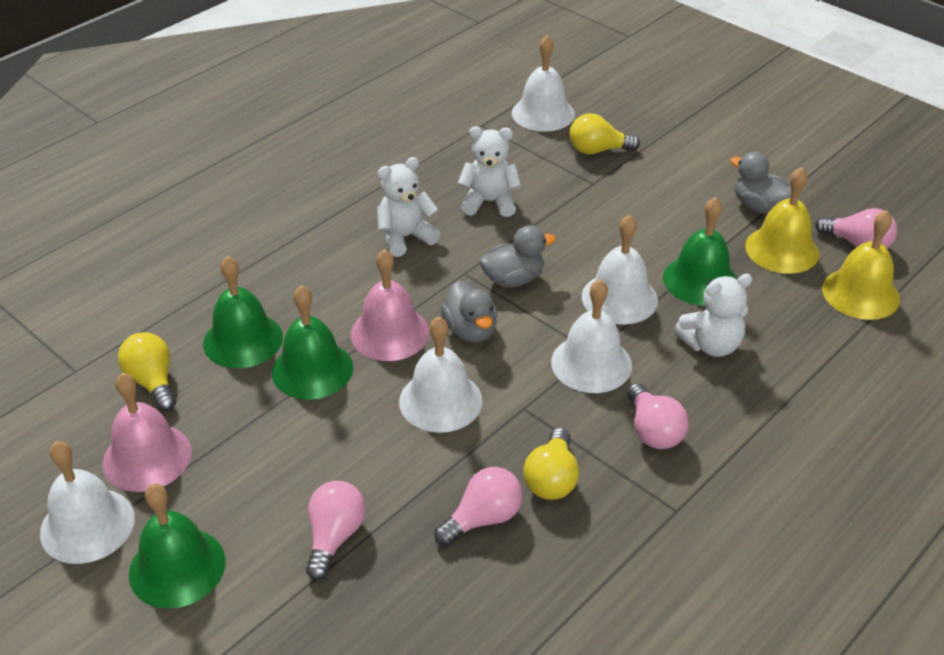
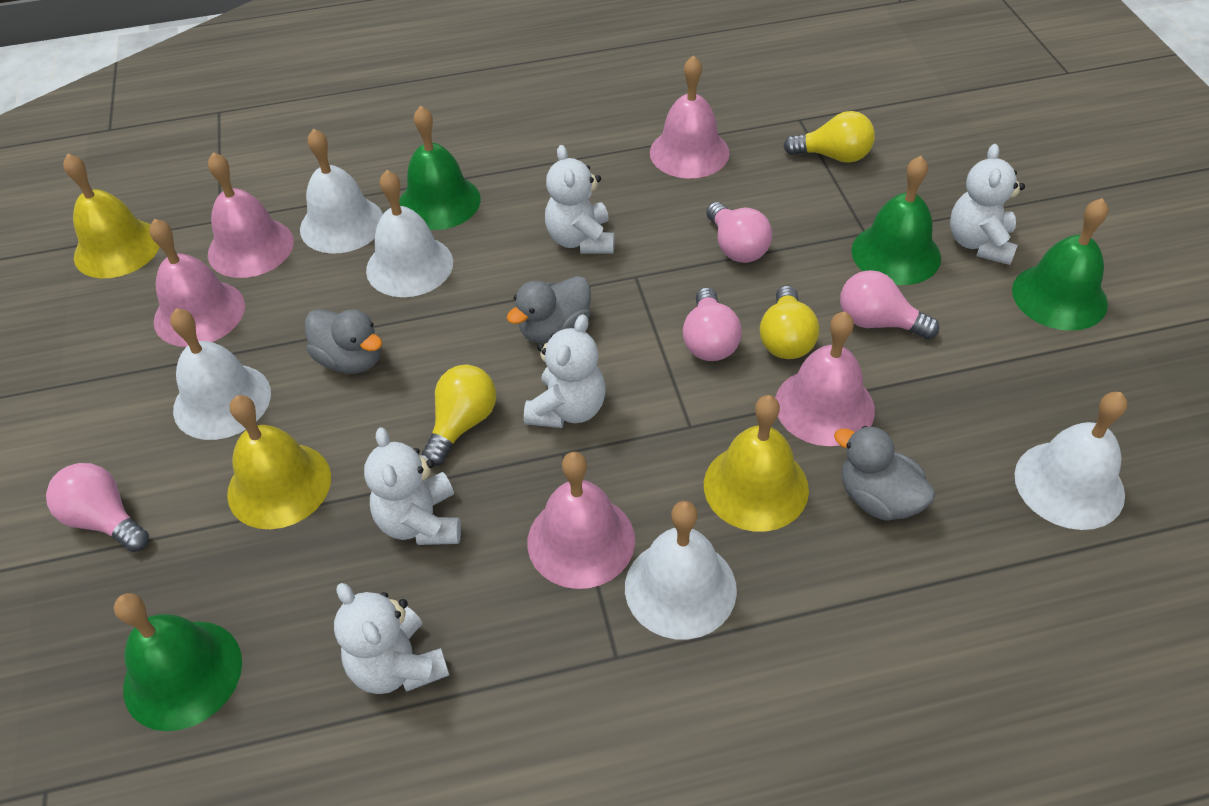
pink bell: 2 -> 5
white teddy bear: 3 -> 5
yellow bell: 2 -> 3

